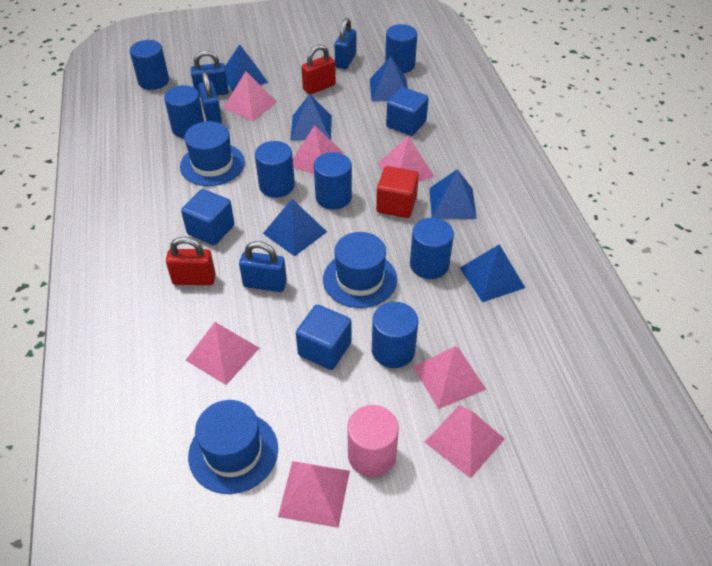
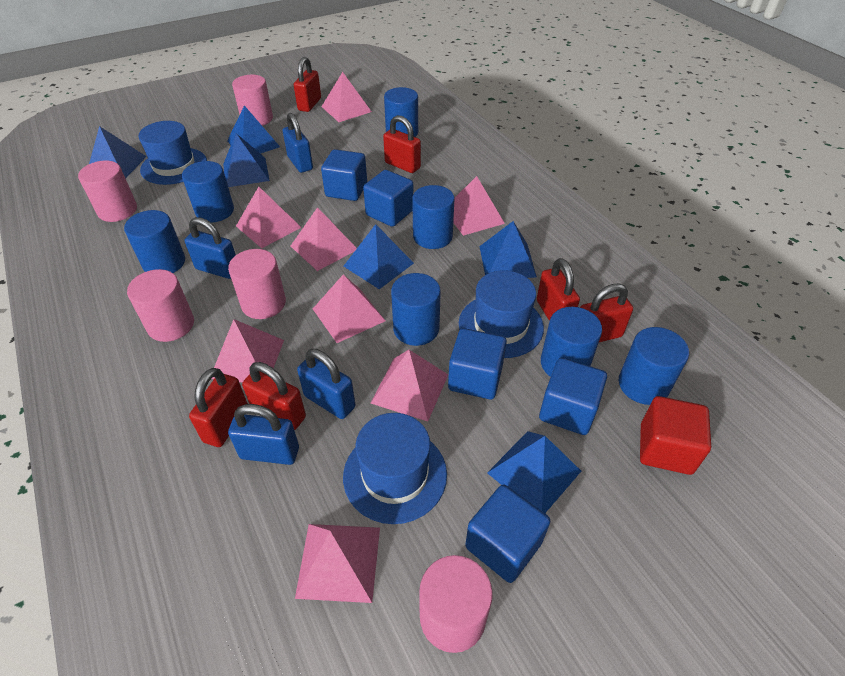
blue cube: 3 -> 5
pink cylinder: 1 -> 5
pink pyramid: 7 -> 8
red padlock: 2 -> 6

